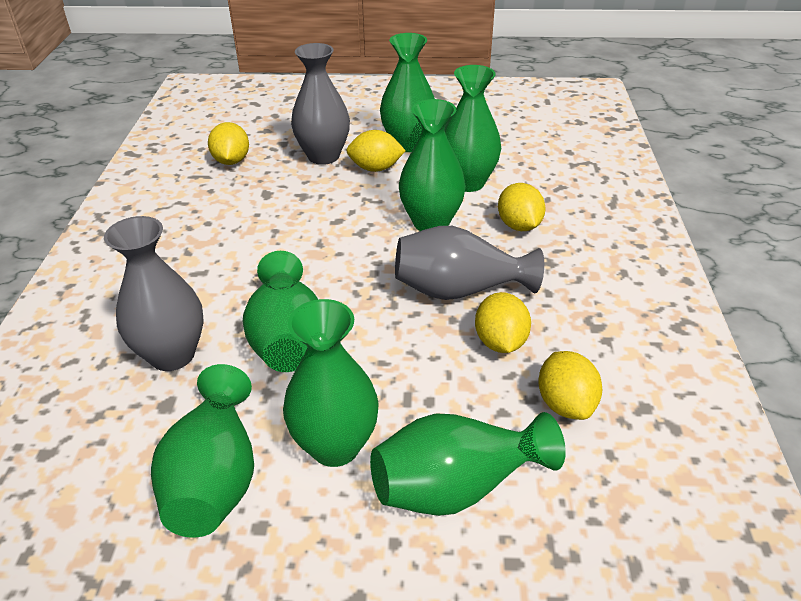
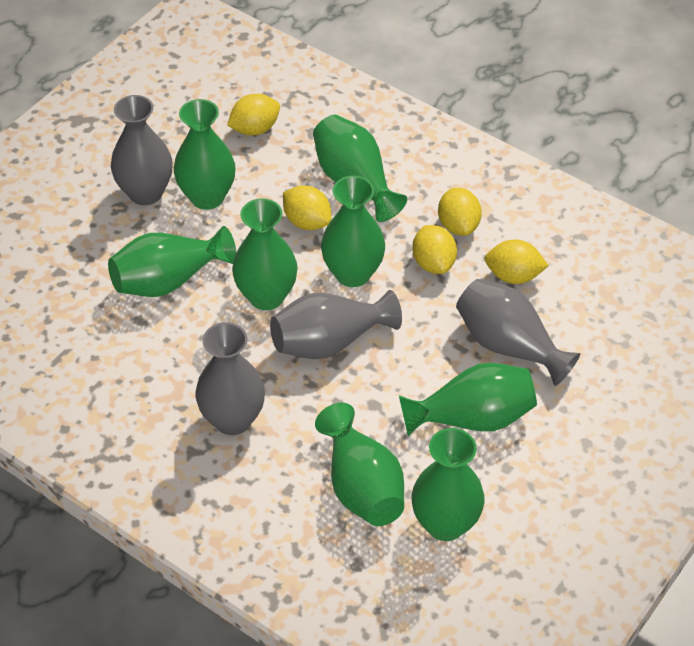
green vase: 7 -> 8
grey vase: 3 -> 4

